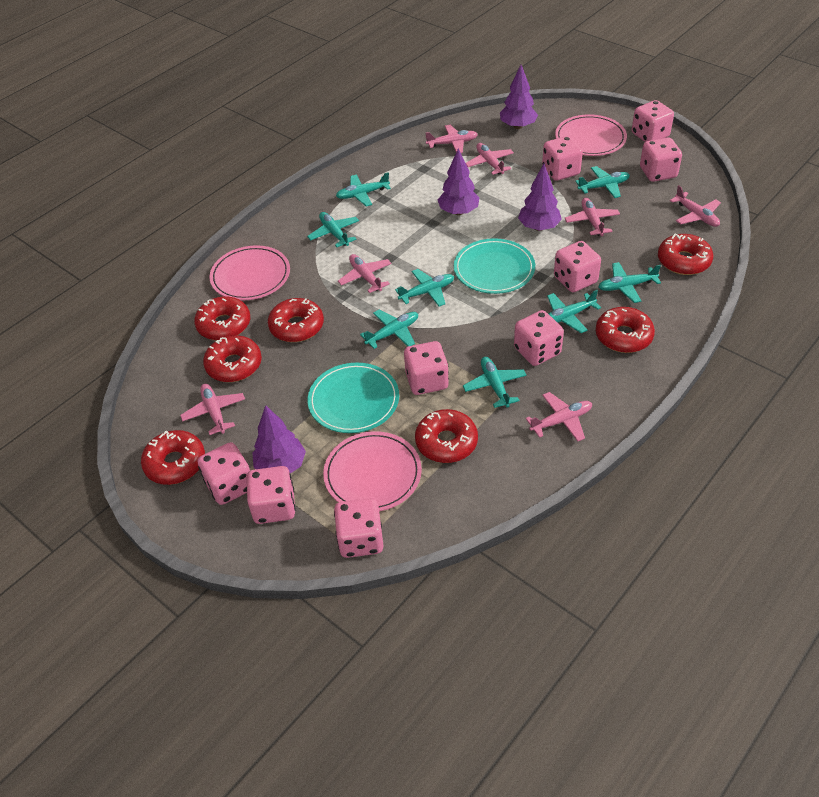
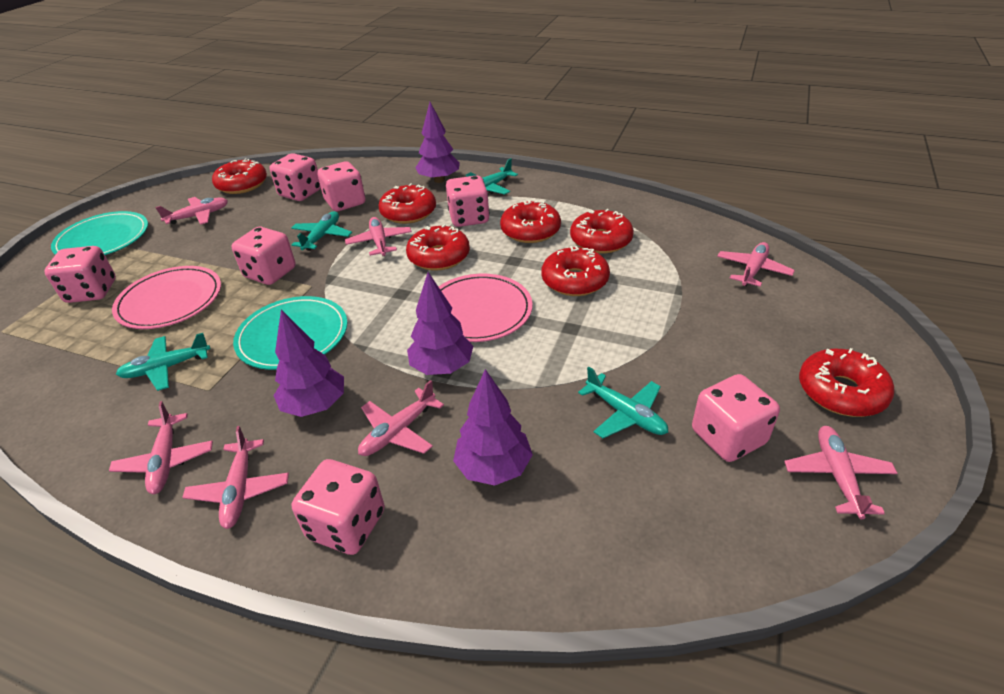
pink dice: 9 -> 7
pink plate: 3 -> 2
turquoise plane: 8 -> 4

